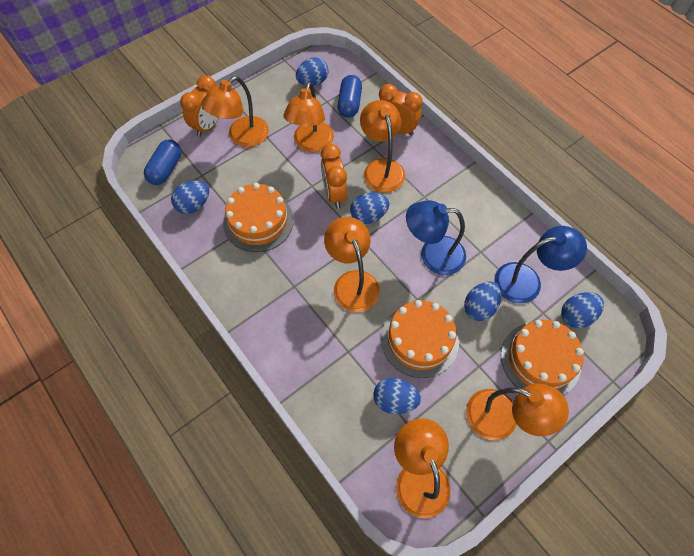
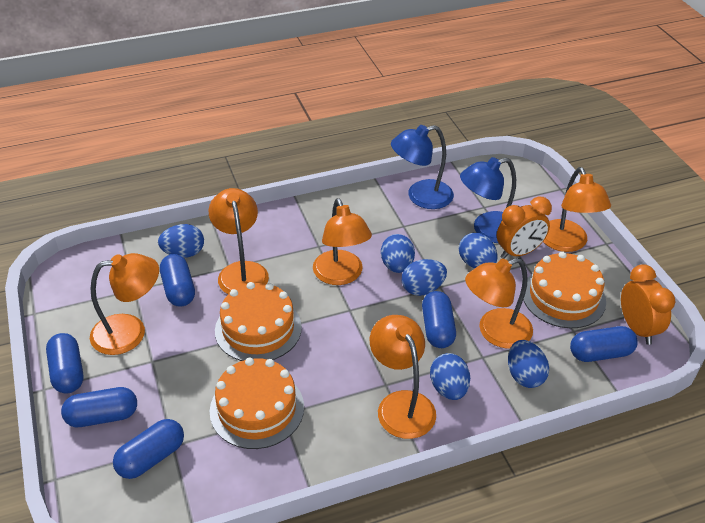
blue capsule: 2 -> 6
orange clock: 3 -> 2

